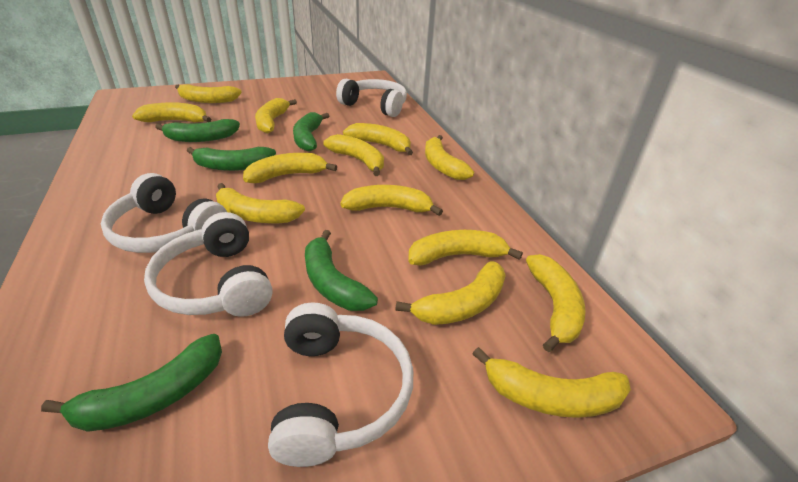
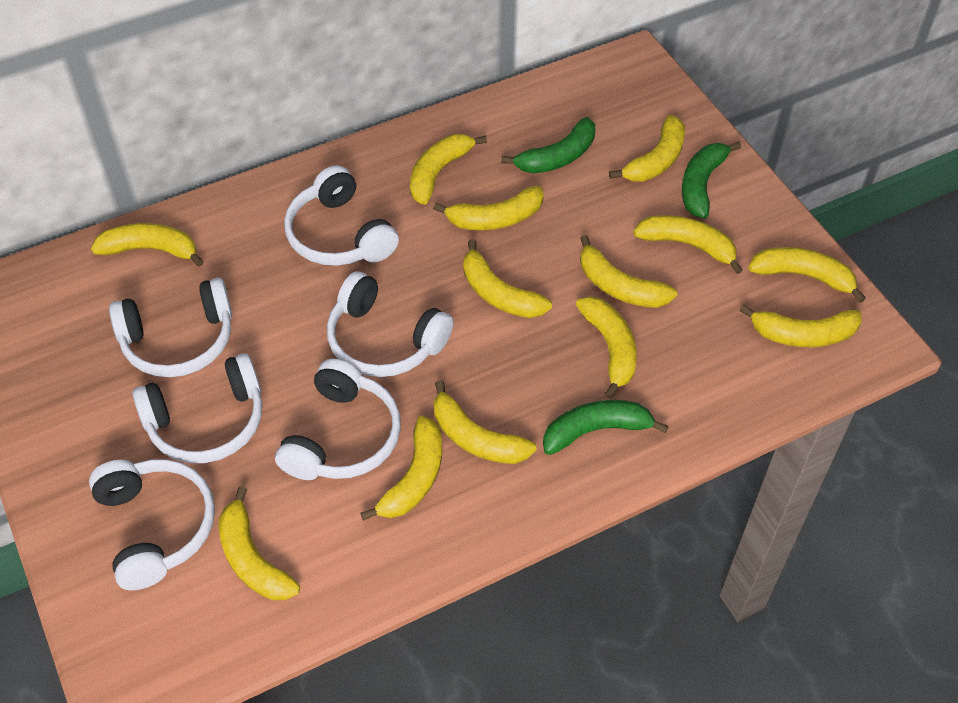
green banana: 5 -> 3
white headphones: 4 -> 6

